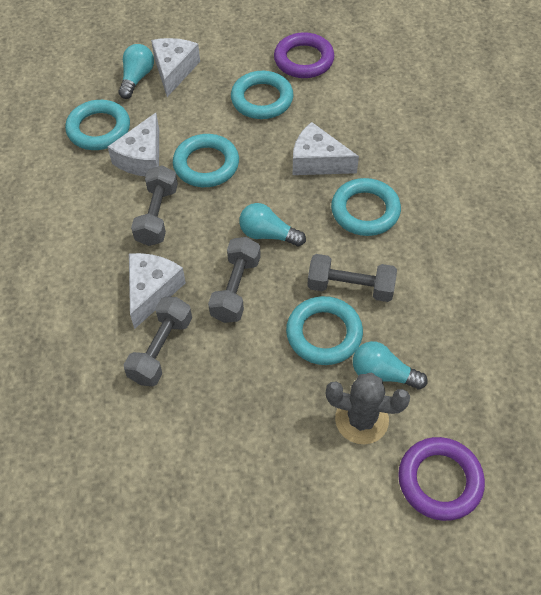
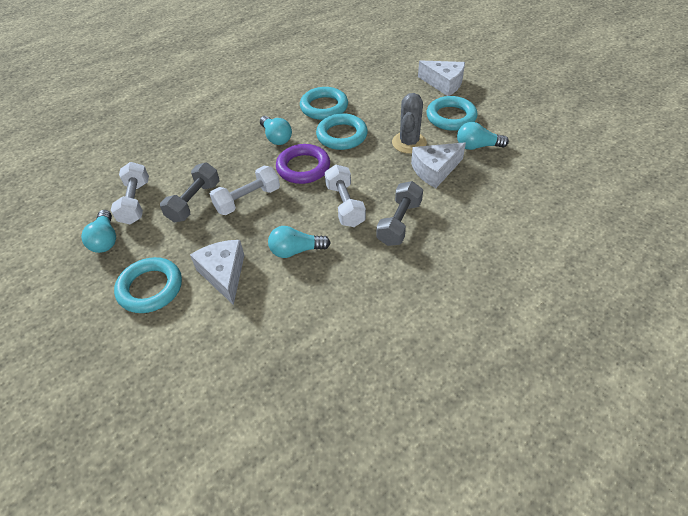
grey dumbbell: 4 -> 2
purple ring: 2 -> 1
turquoise light bulb: 3 -> 4
turquoise ring: 5 -> 4
white cheese: 4 -> 3
white dumbbell: 0 -> 3

